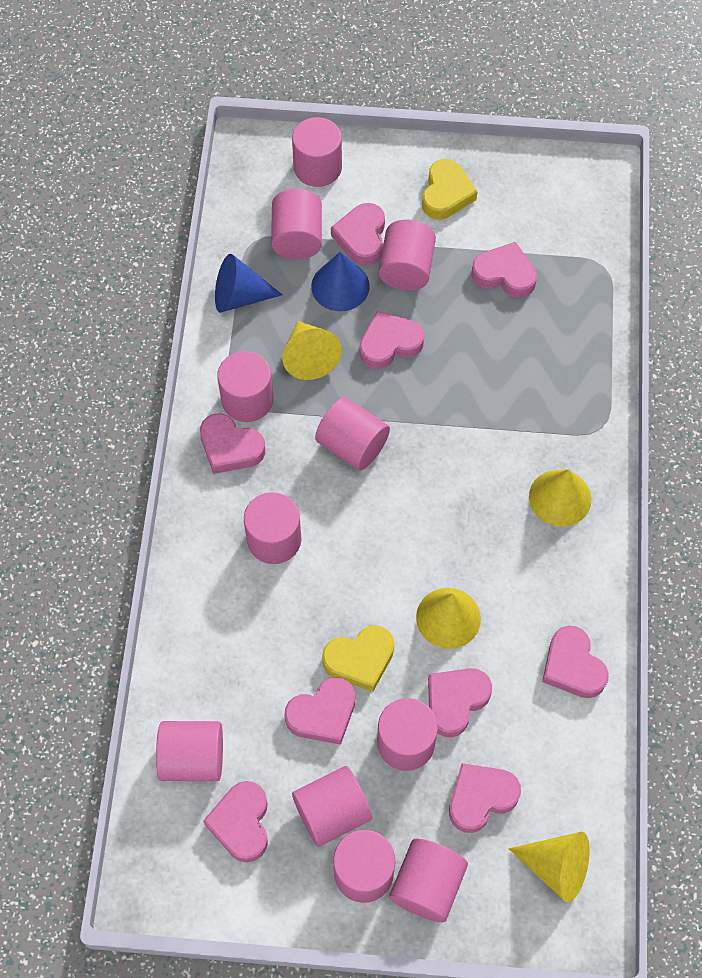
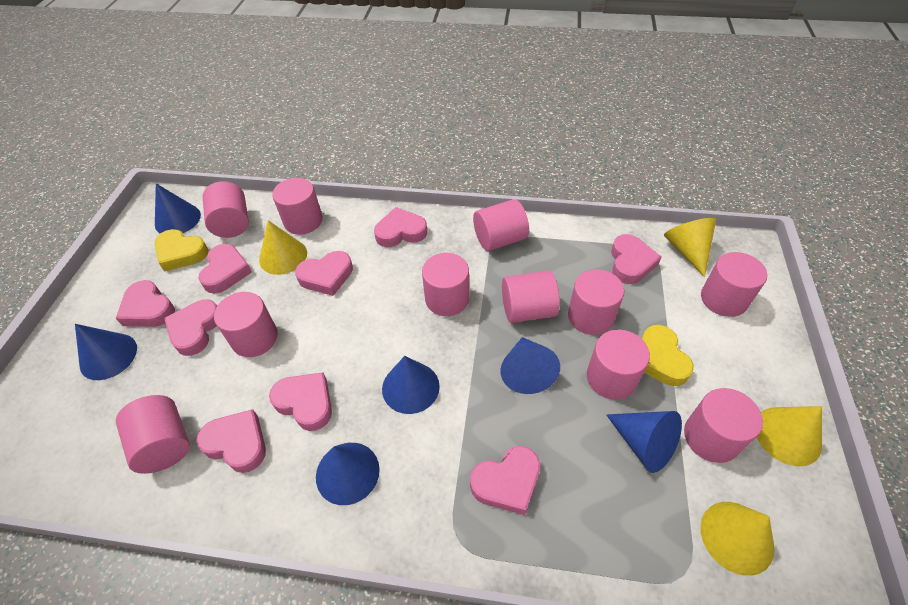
blue cone: 2 -> 6

